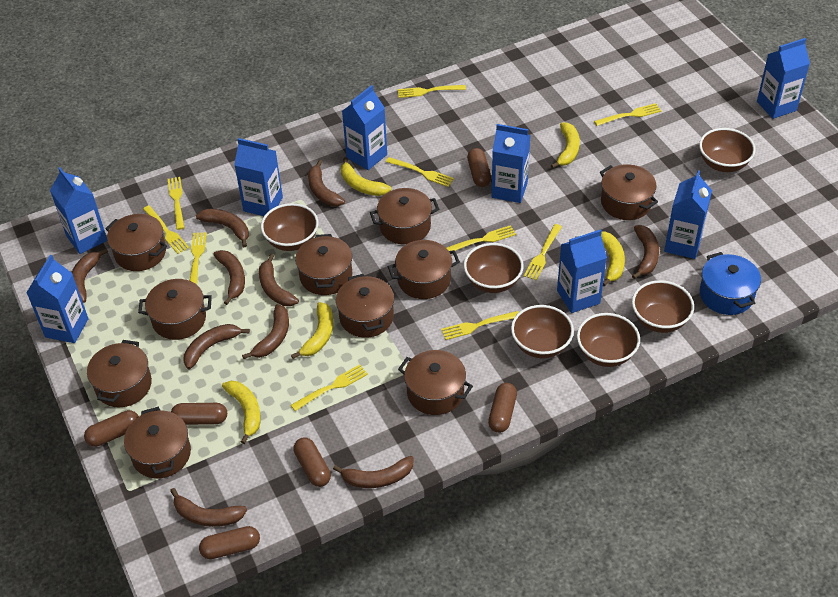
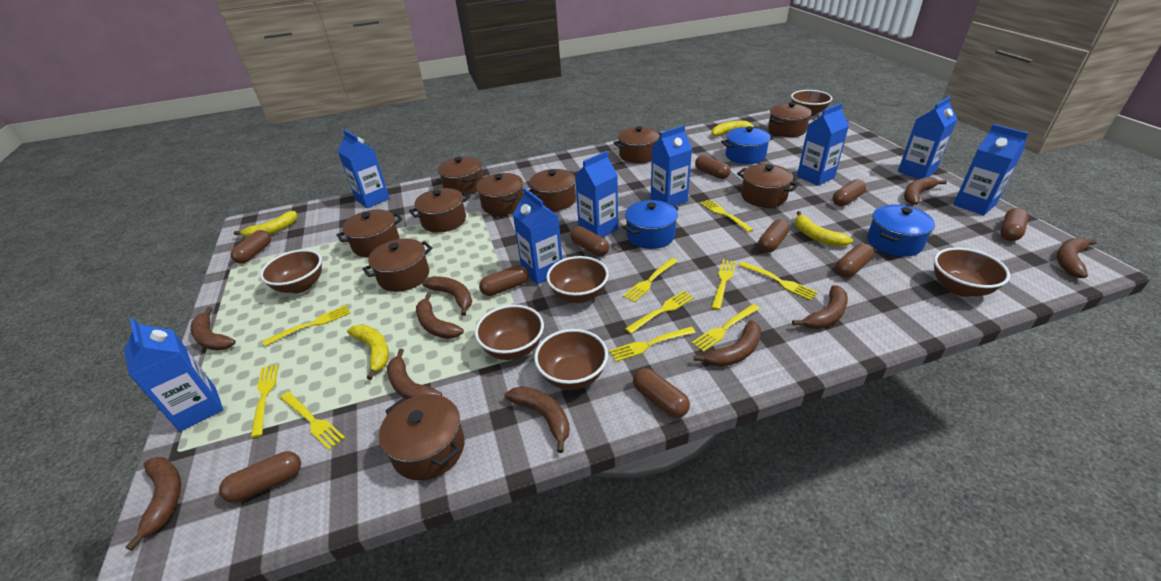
blue pot: 1 -> 3
brown capsule: 6 -> 10
yellow banana: 5 -> 4

